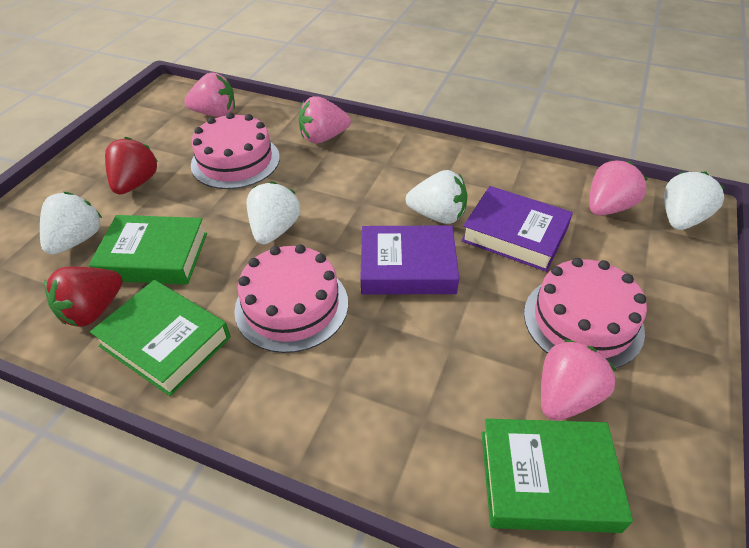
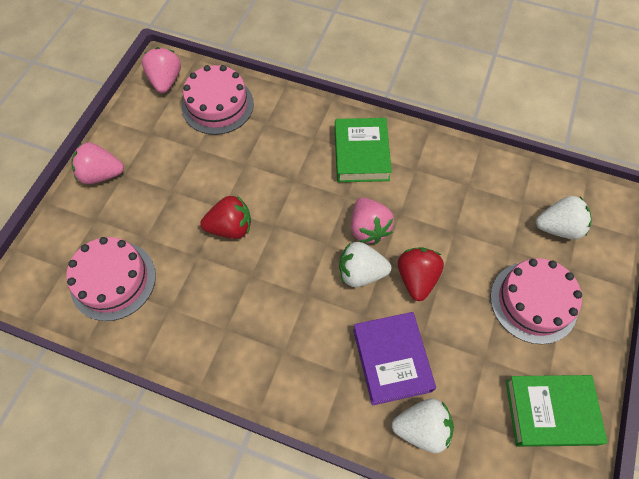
green book: 3 -> 2
pink strawberry: 4 -> 3
purple book: 2 -> 1
white strawberry: 4 -> 3

